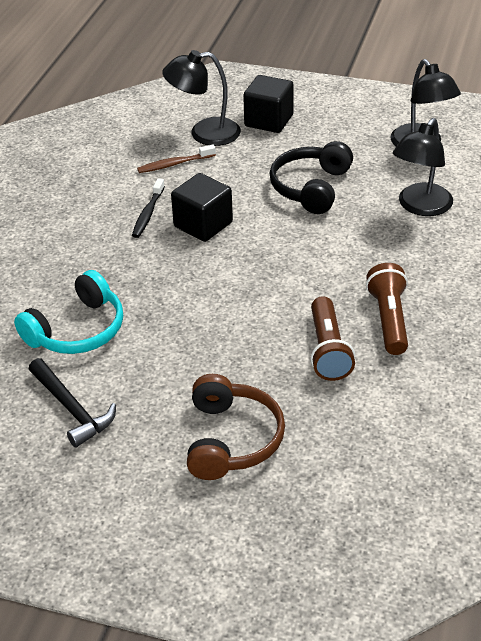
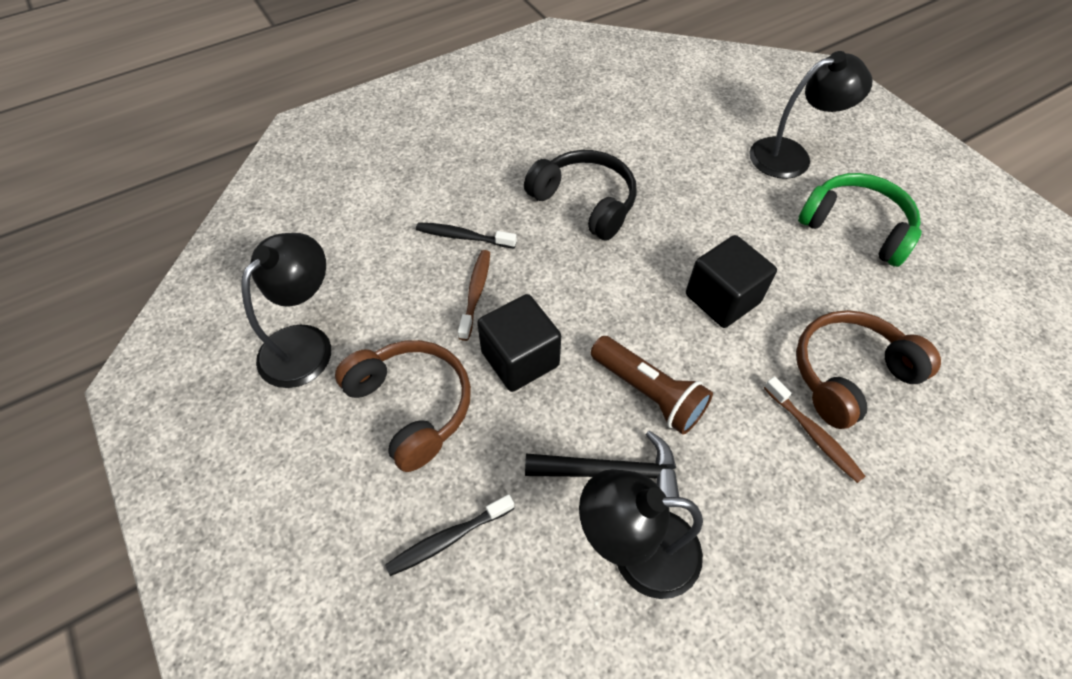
black toothbrush: 1 -> 2
brown flashlight: 2 -> 1
brown headphones: 1 -> 2
brown toothbrush: 1 -> 2
green headphones: 0 -> 1
turquoise headphones: 1 -> 0

